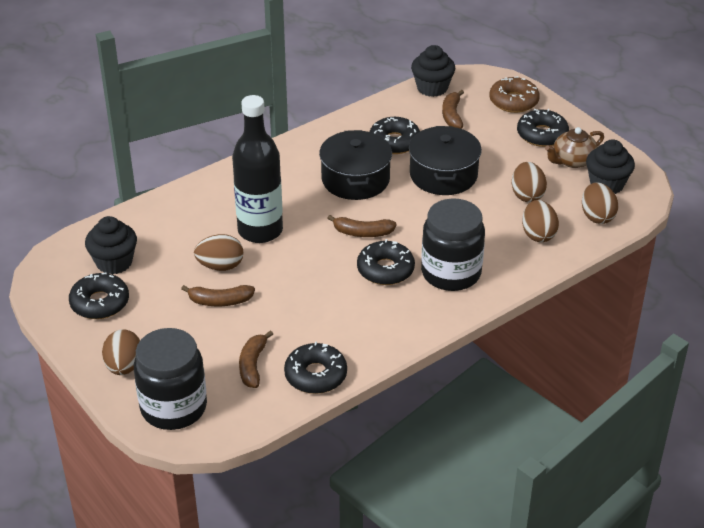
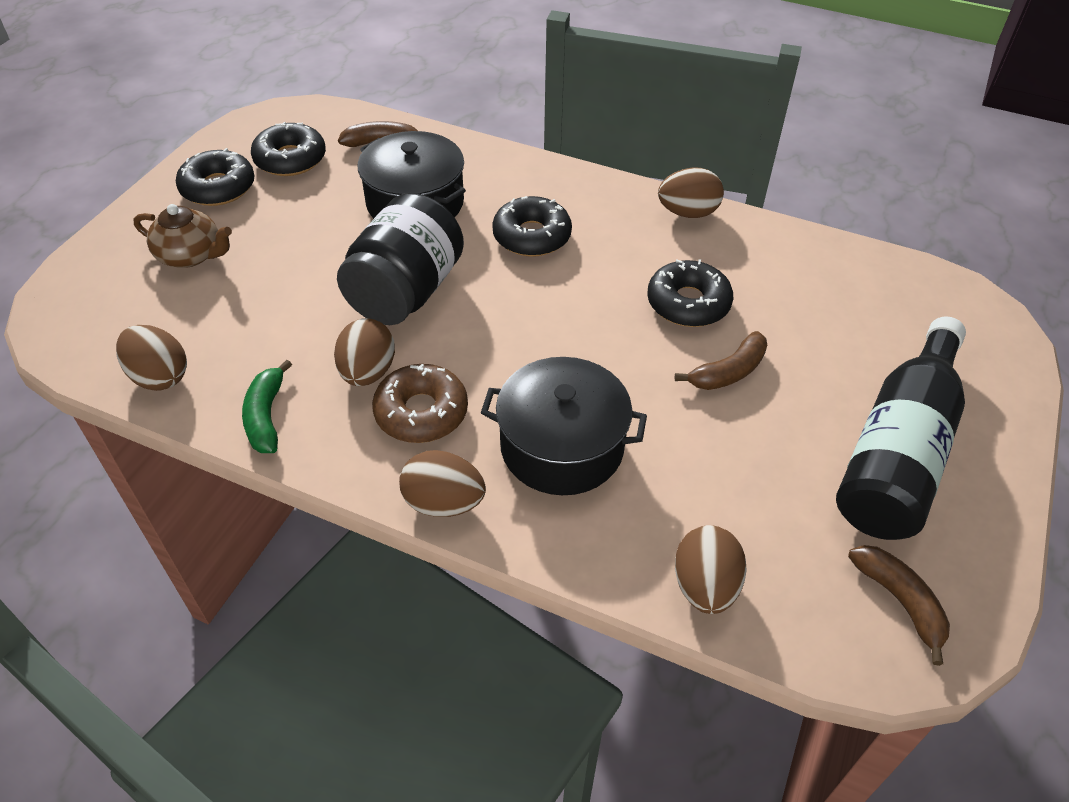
black cupcake: 3 -> 0
black donut: 5 -> 4
black jar: 2 -> 1
brown banana: 4 -> 3
green banana: 0 -> 1

